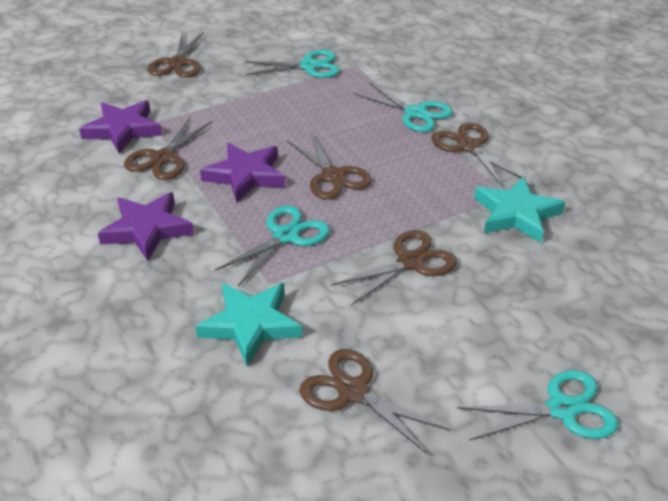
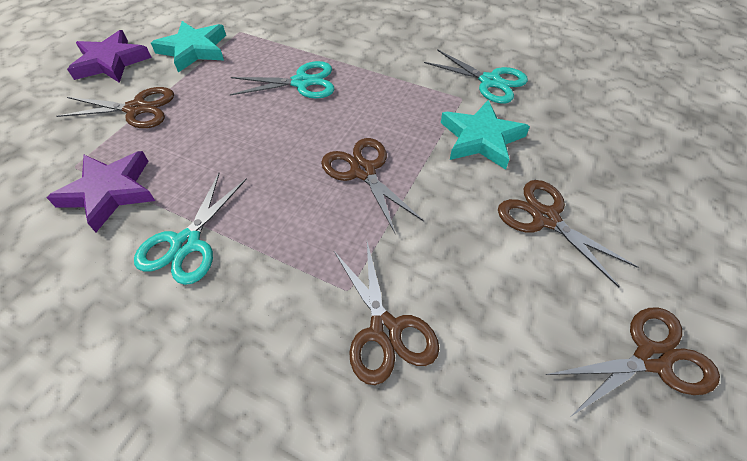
brown scissors: 6 -> 5
purple star: 3 -> 2
turquoise scissors: 4 -> 3

